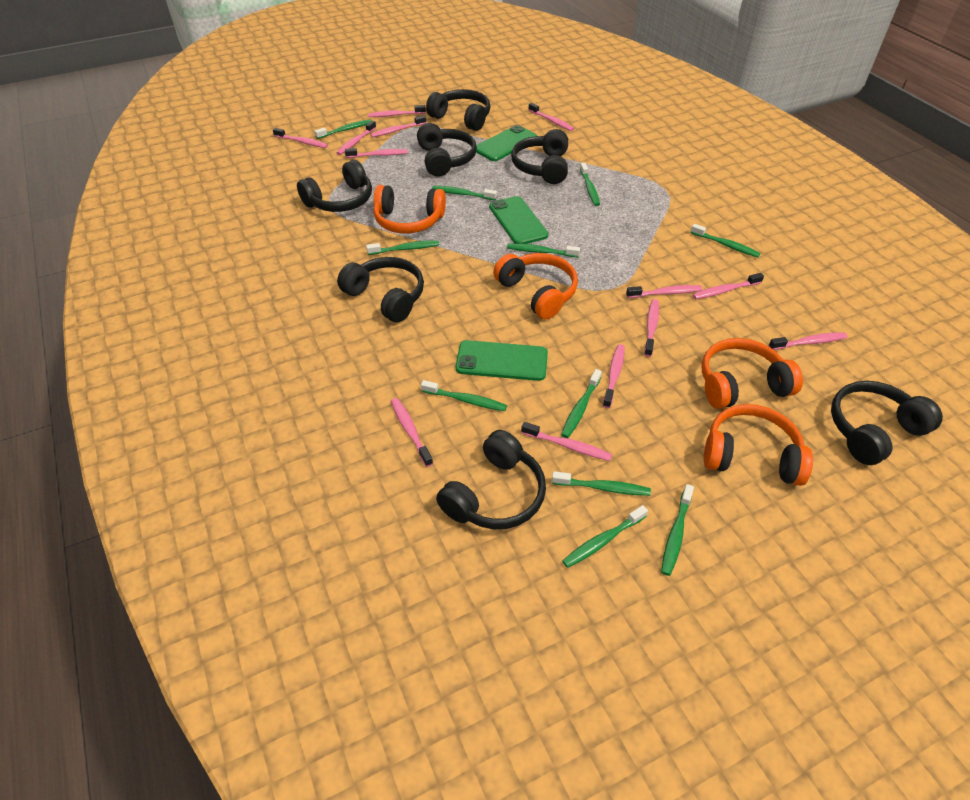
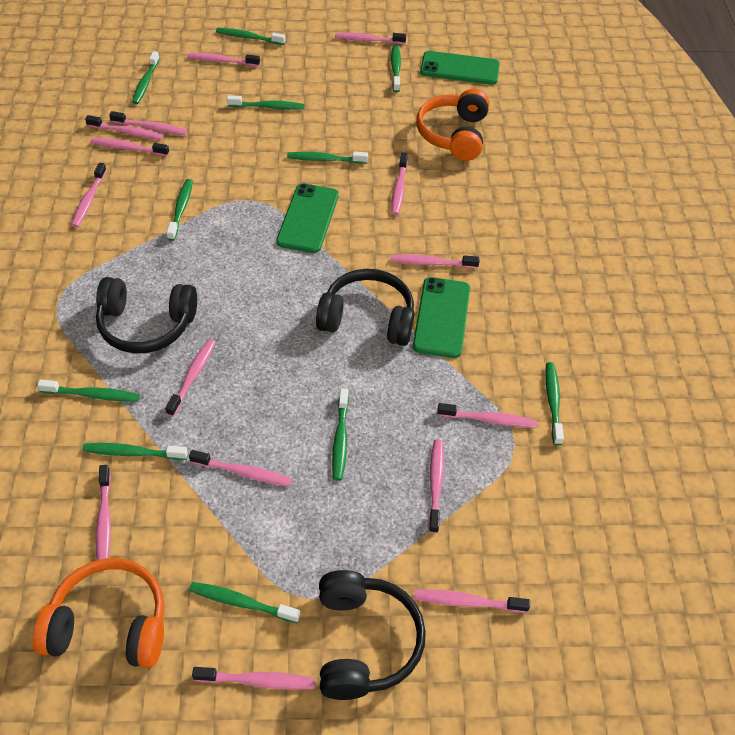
black headphones: 7 -> 3
orange headphones: 4 -> 2
pink toothbrush: 13 -> 15

